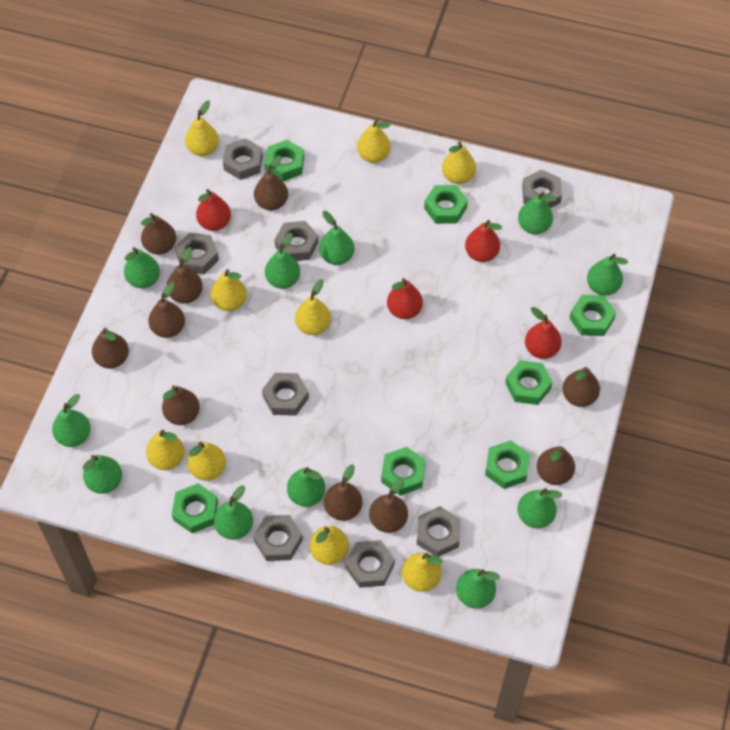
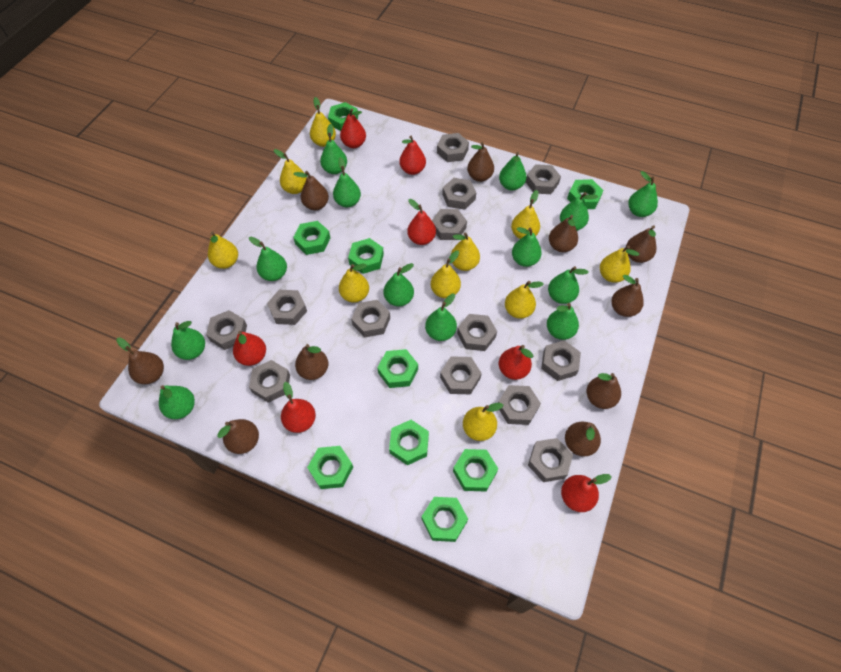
green nut: 7 -> 9
green pear: 11 -> 13
grey nut: 8 -> 13
red pear: 4 -> 7
yellow pear: 9 -> 10

